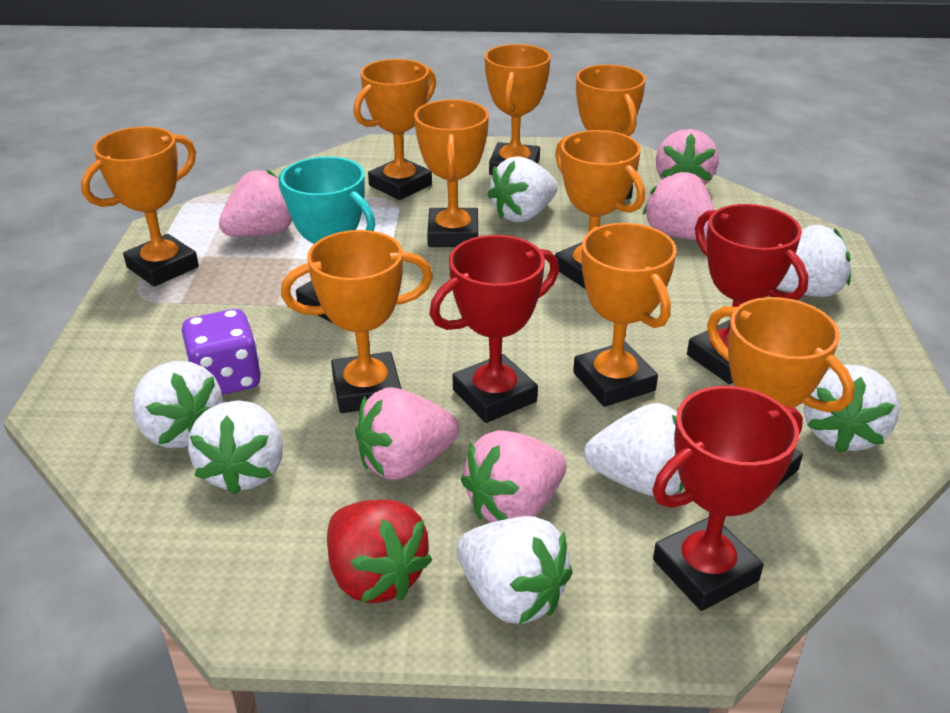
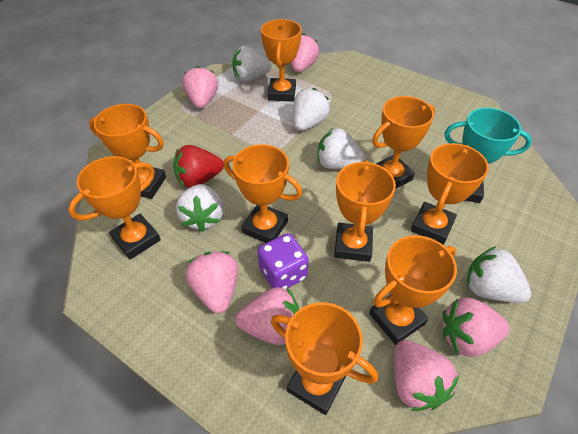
pink strawberry: 5 -> 6
red trophy: 3 -> 0
white strawberry: 7 -> 5

